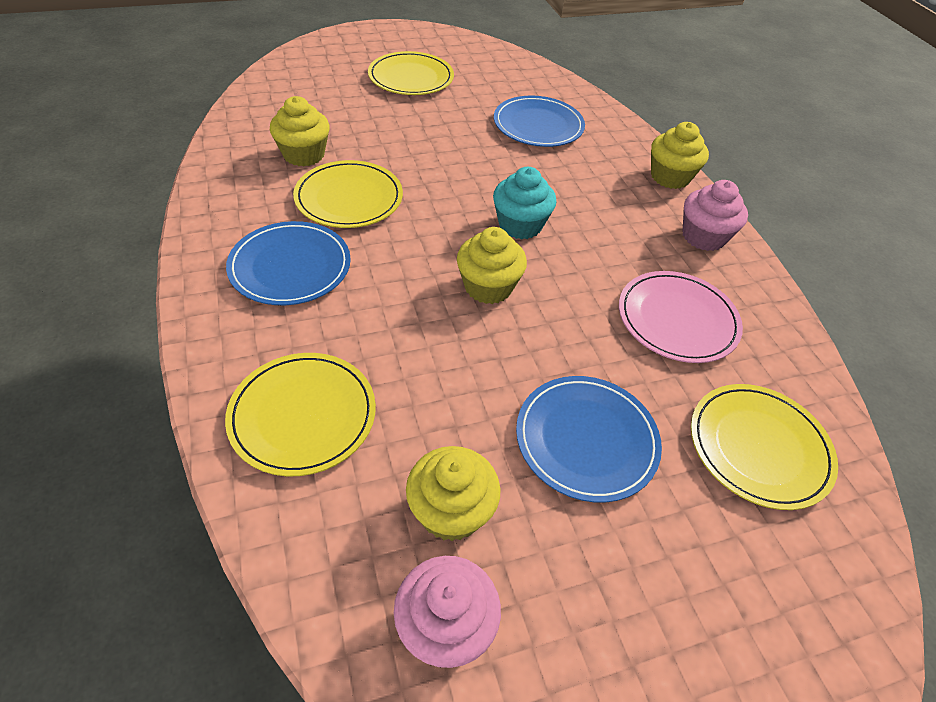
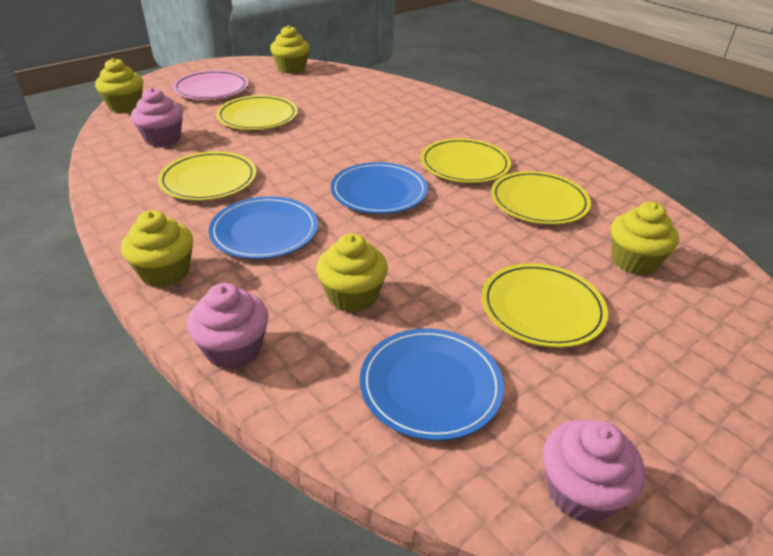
pink cupcake: 2 -> 3
turquoise cupcake: 1 -> 0
yellow cupcake: 4 -> 5
yellow plate: 4 -> 5

